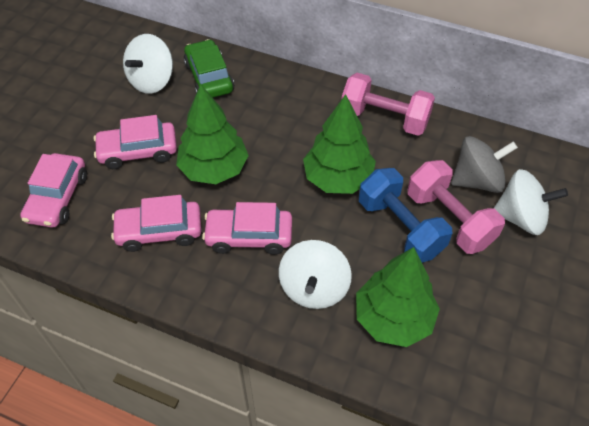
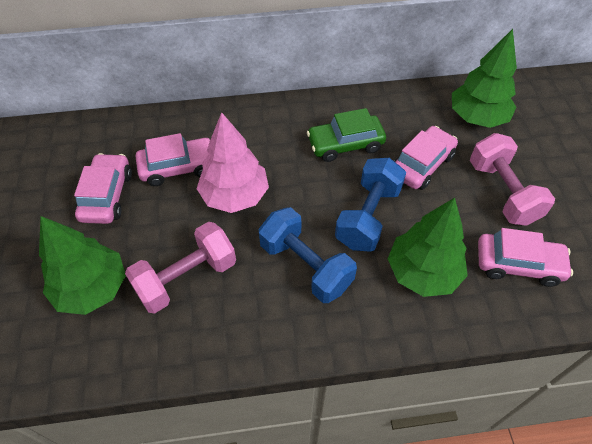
blue dumbbell: 1 -> 2
grey spinning top: 1 -> 0
pink tree: 0 -> 1
white spinning top: 3 -> 0

